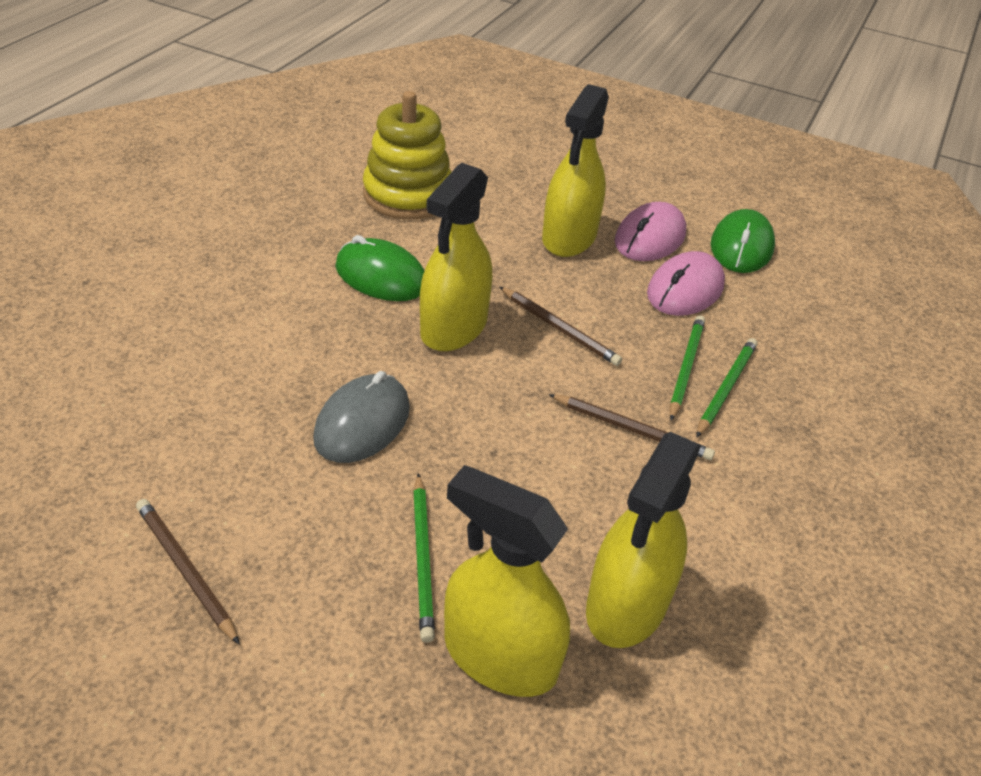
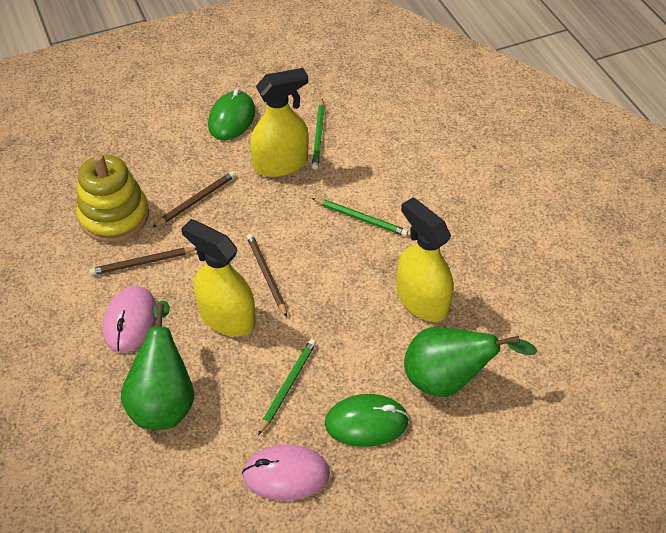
green pear: 0 -> 2
grey mouse: 1 -> 0
yellow spray bottle: 4 -> 3

